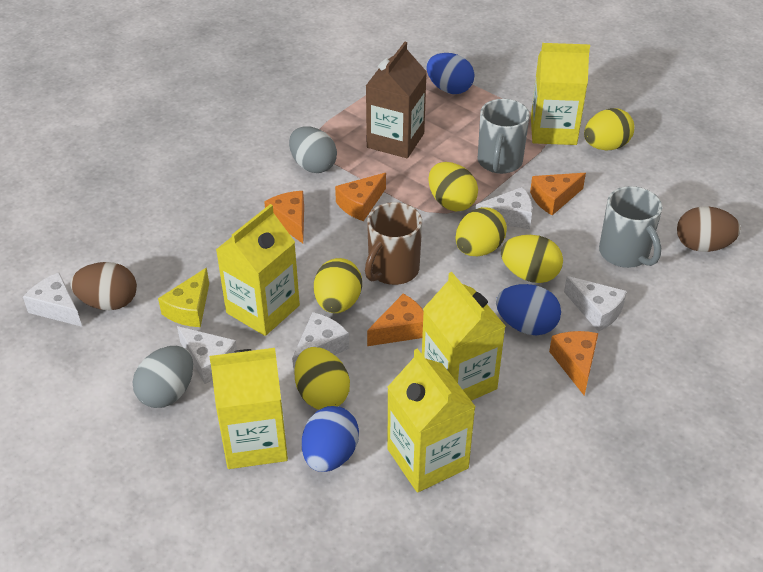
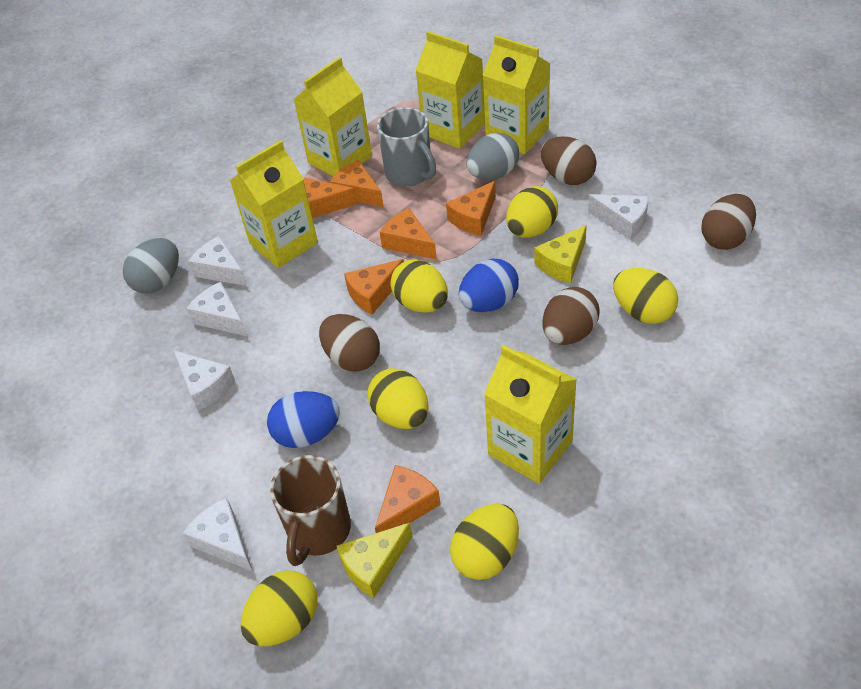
blue egg: 3 -> 2
brown carton: 1 -> 0
brown egg: 2 -> 4
grey mug: 2 -> 1
orange cheese: 5 -> 6
yellow cheese: 1 -> 2

